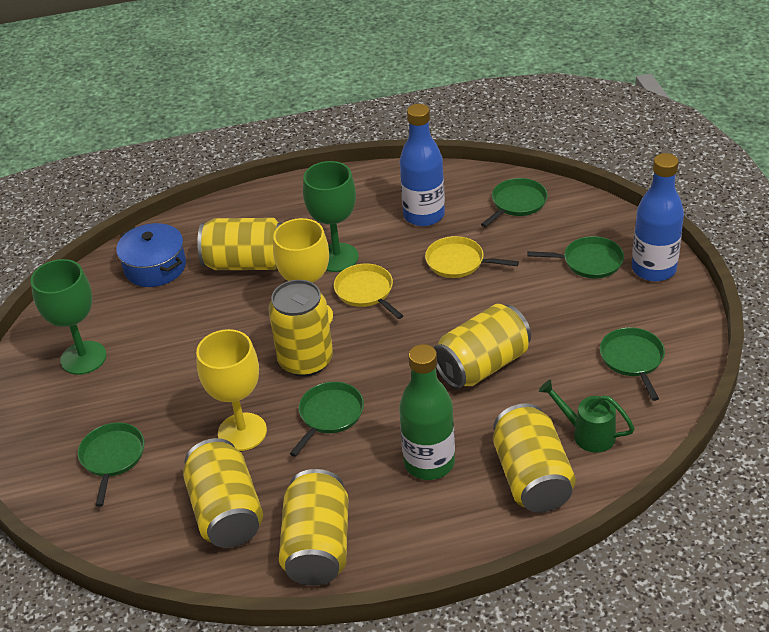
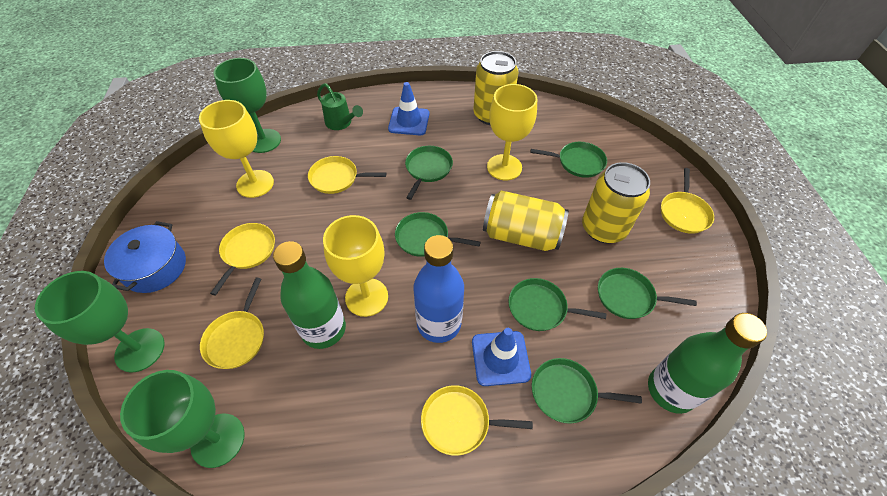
blue bottle: 2 -> 1
blue traffic cone: 0 -> 2
green bottle: 1 -> 2
green goblet: 2 -> 3
green pan: 5 -> 6
yellow can: 6 -> 3
yellow goblet: 2 -> 3
yellow pan: 2 -> 5

